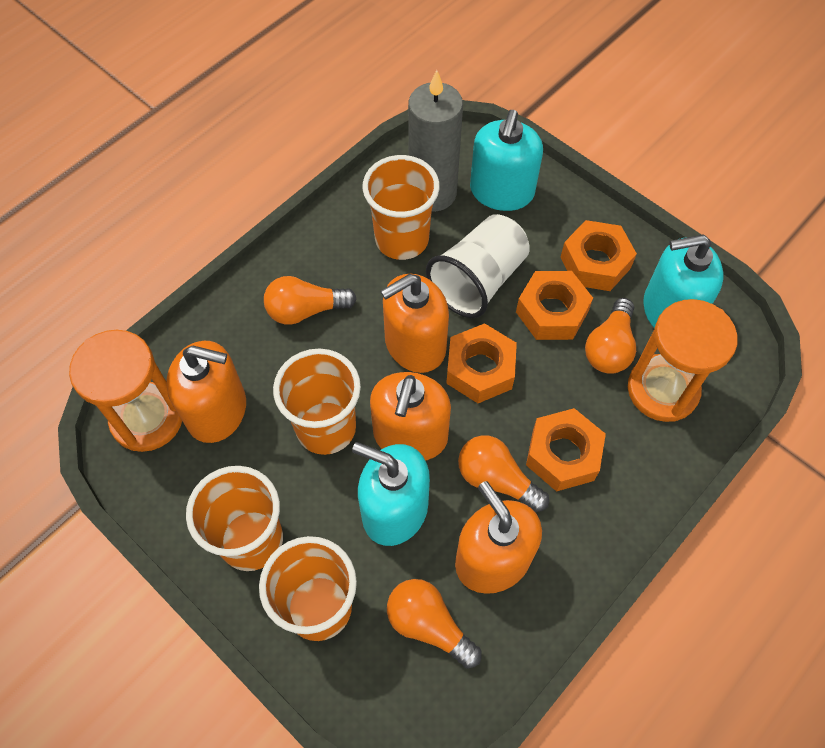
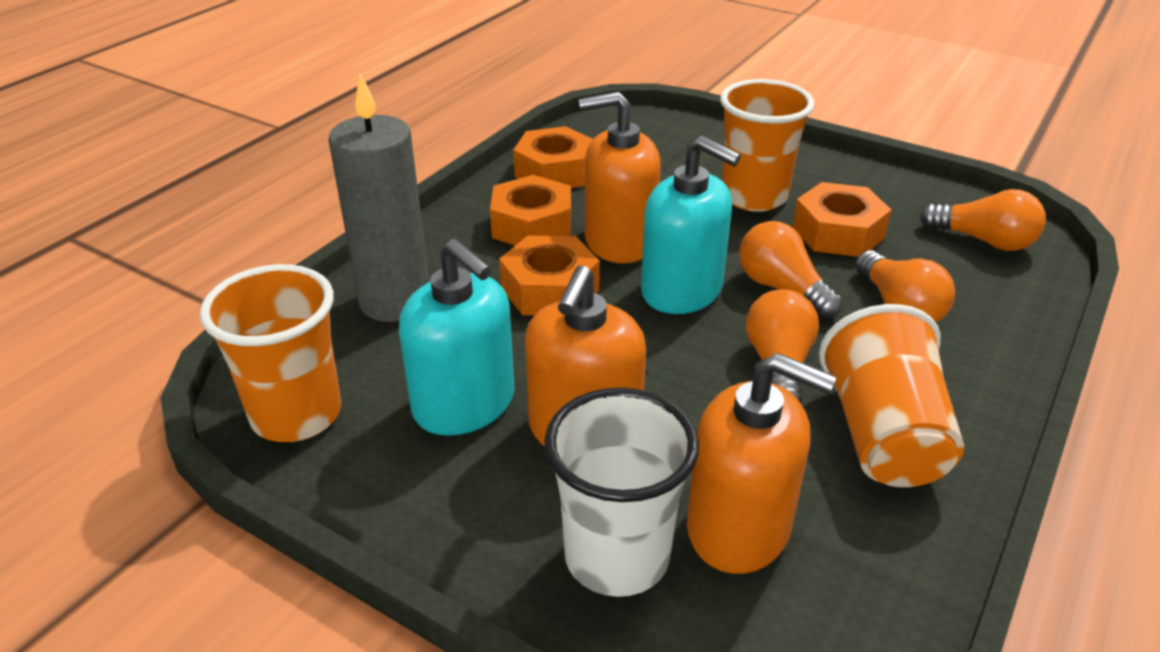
orange cup: 4 -> 3
orange hourglass: 2 -> 0
orange soap dispenser: 4 -> 3
turquoise soap dispenser: 3 -> 2

